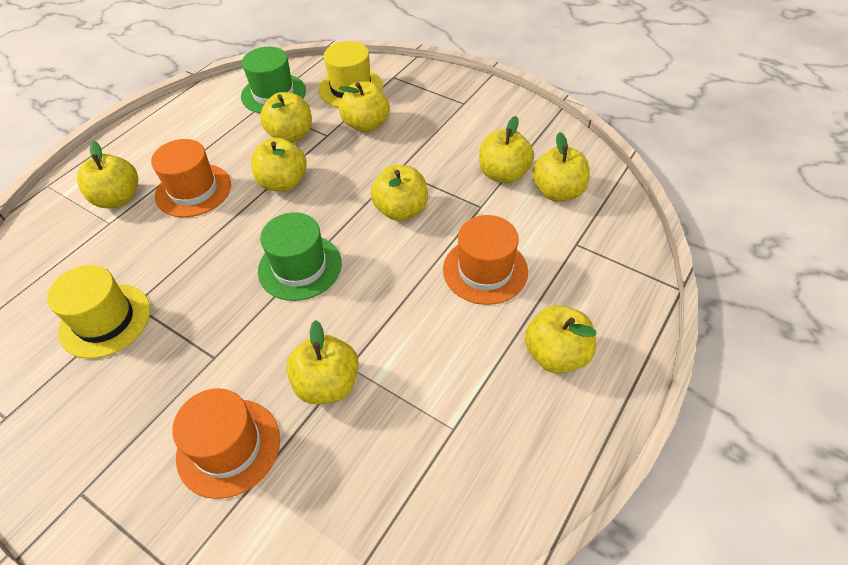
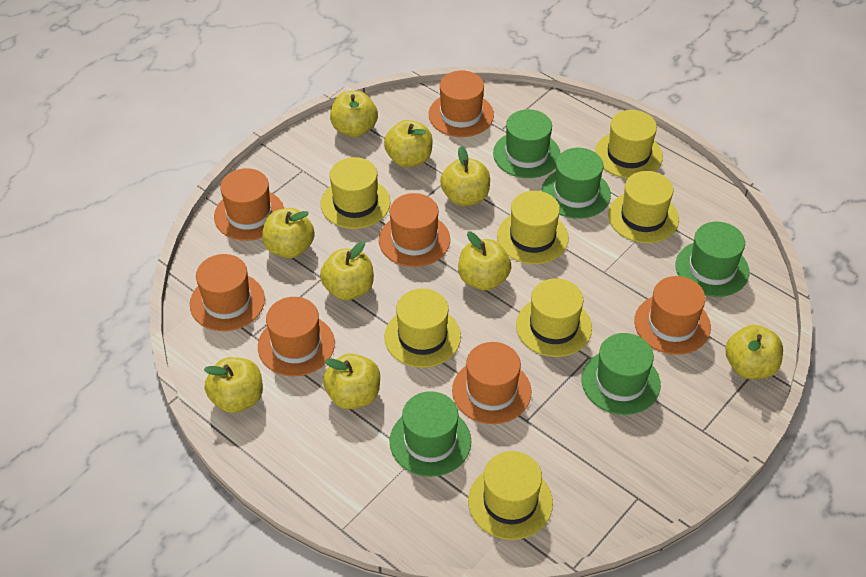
green hat: 2 -> 5
orange hat: 3 -> 7
yellow hat: 2 -> 7

